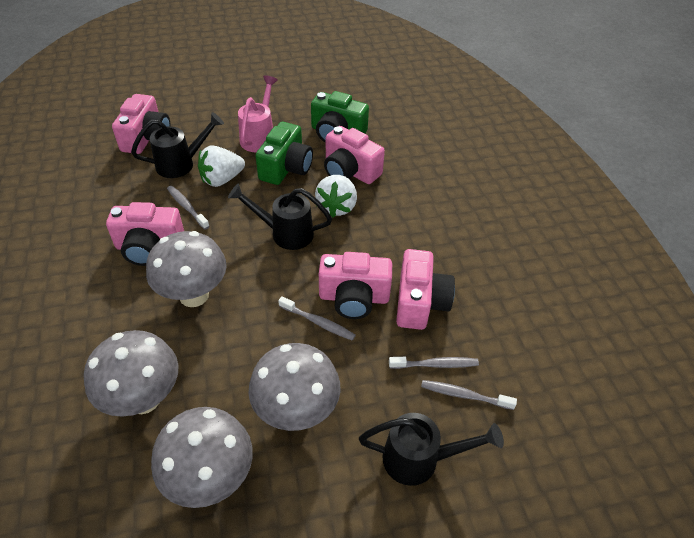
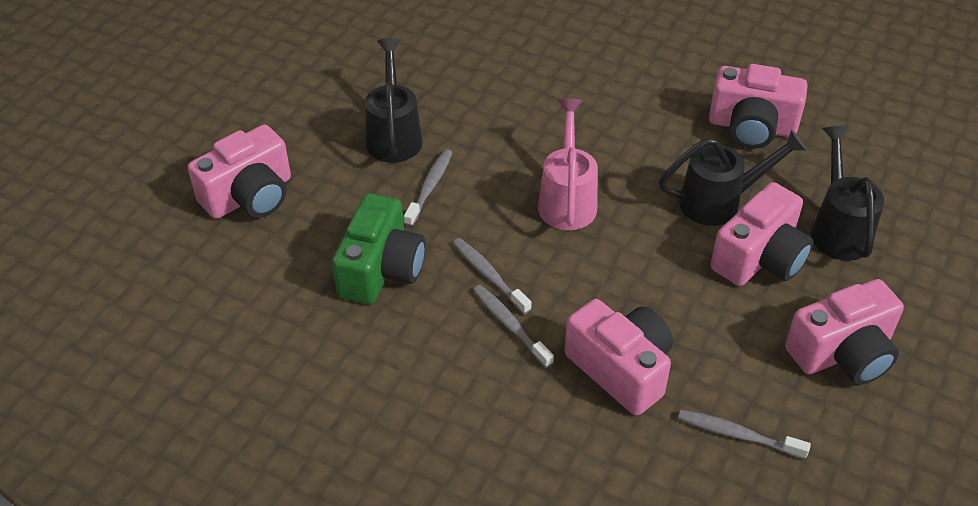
green camera: 2 -> 1
grey mushroom: 4 -> 0
white strawberry: 2 -> 0

